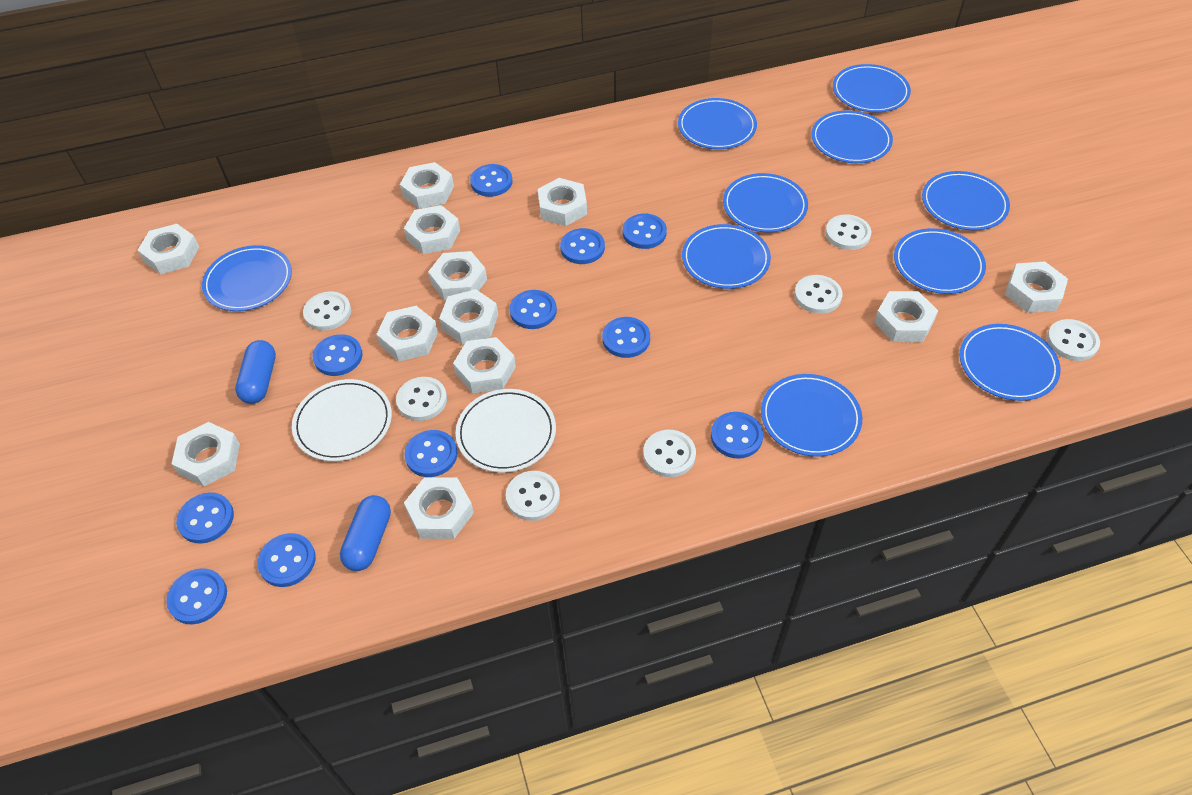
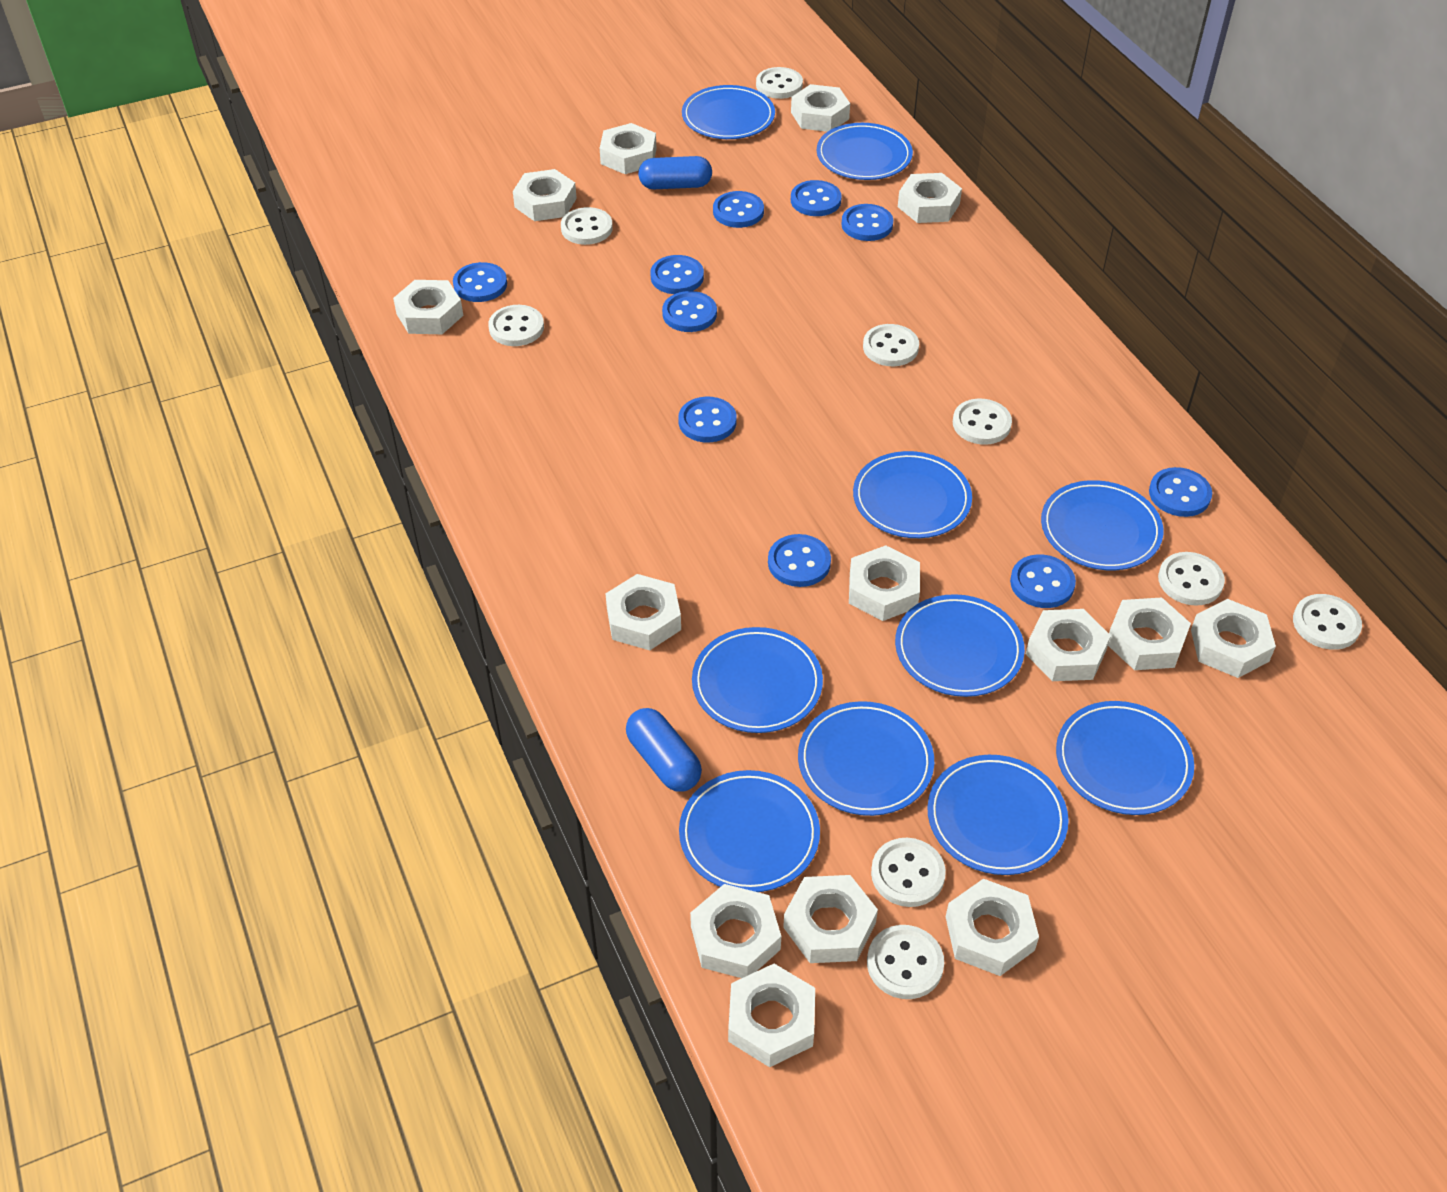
blue button: 11 -> 10
white button: 7 -> 9
white nut: 12 -> 14
white plate: 2 -> 0

